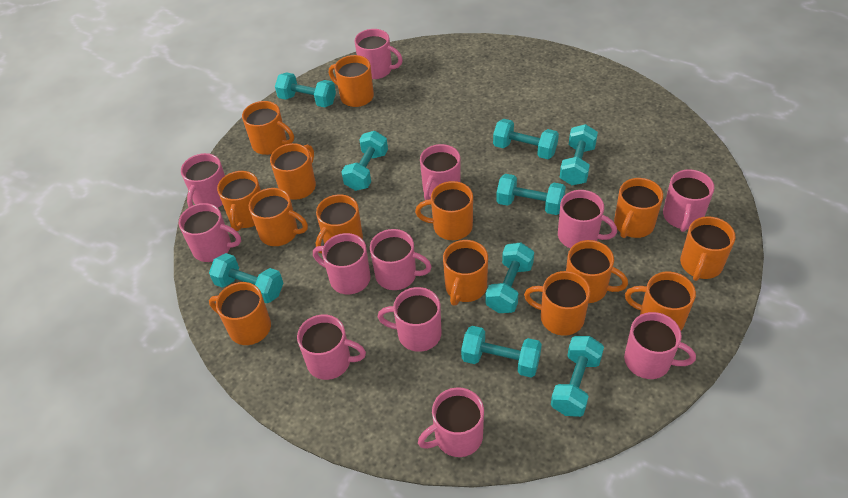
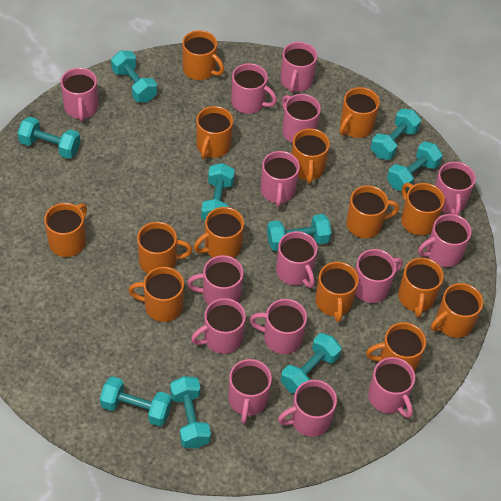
pink mug: 12 -> 15

